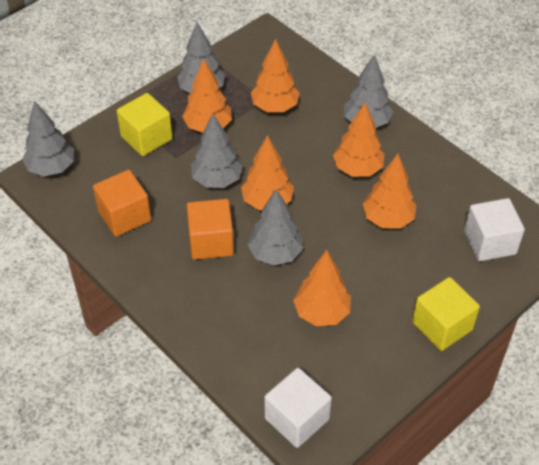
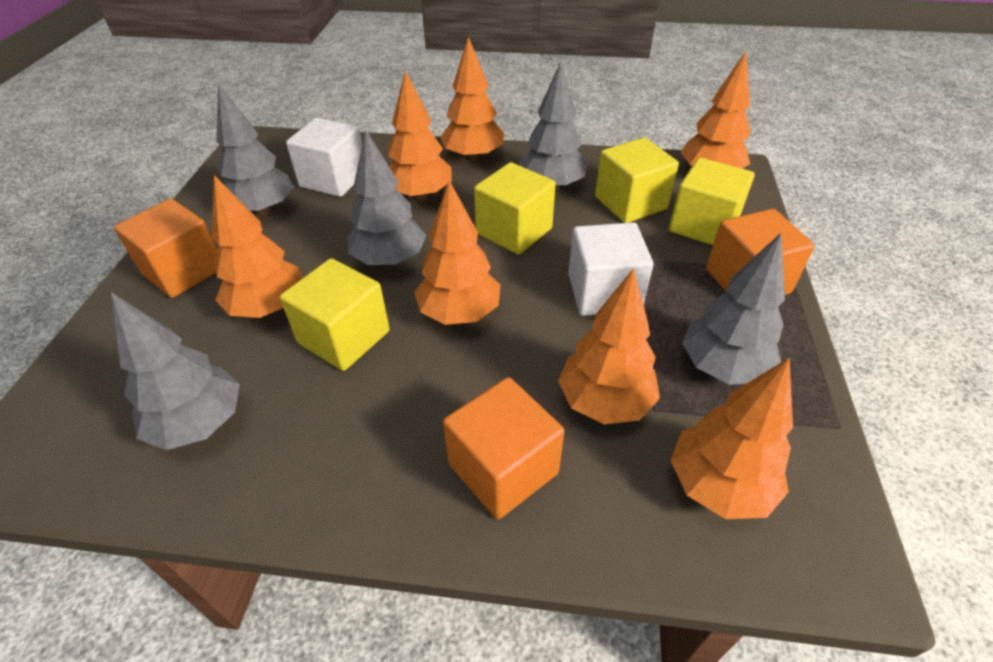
orange cube: 2 -> 3
orange tree: 6 -> 7
yellow cube: 2 -> 4

